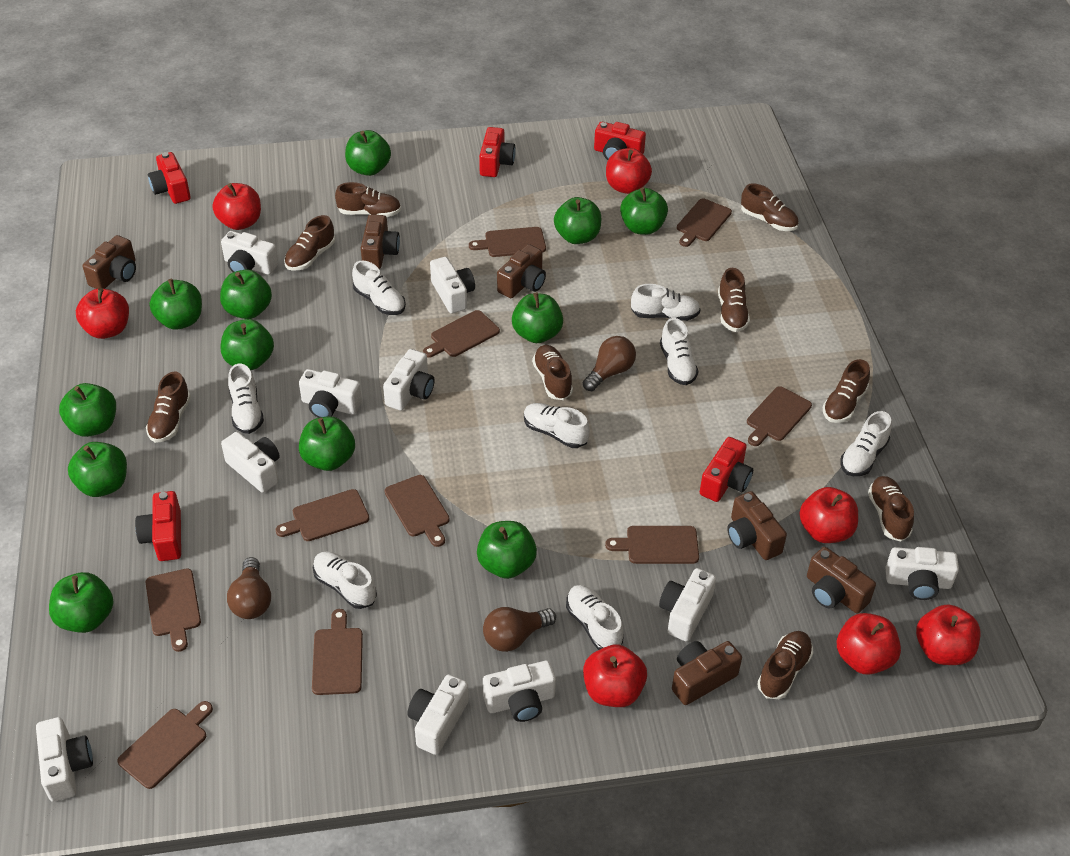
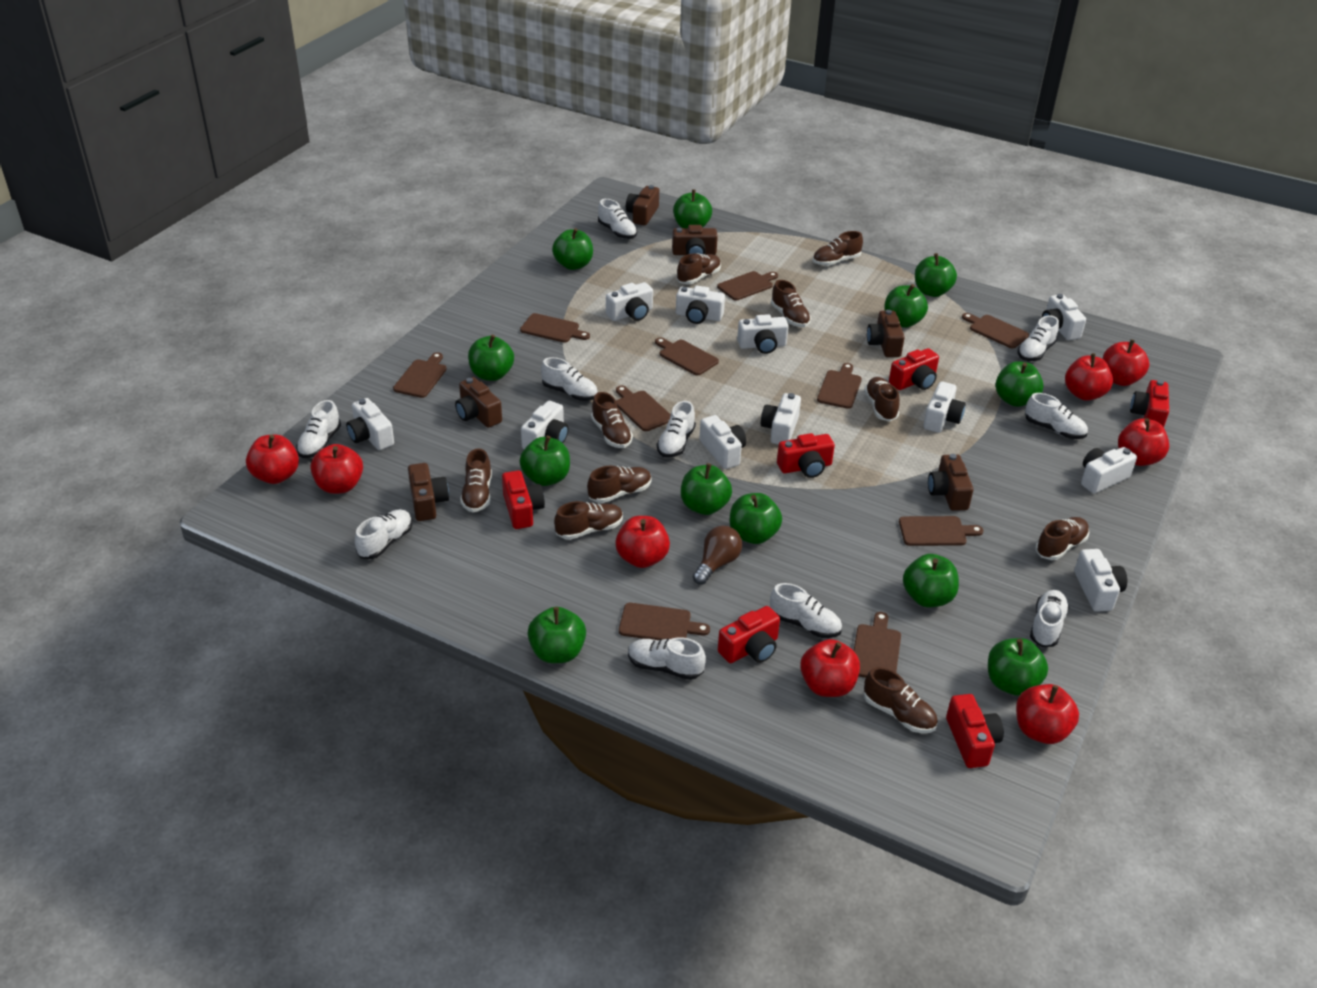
brown light bulb: 3 -> 1
brown shoe: 9 -> 10
red apple: 7 -> 8
red camera: 5 -> 6
white camera: 10 -> 11
white shoe: 8 -> 10

